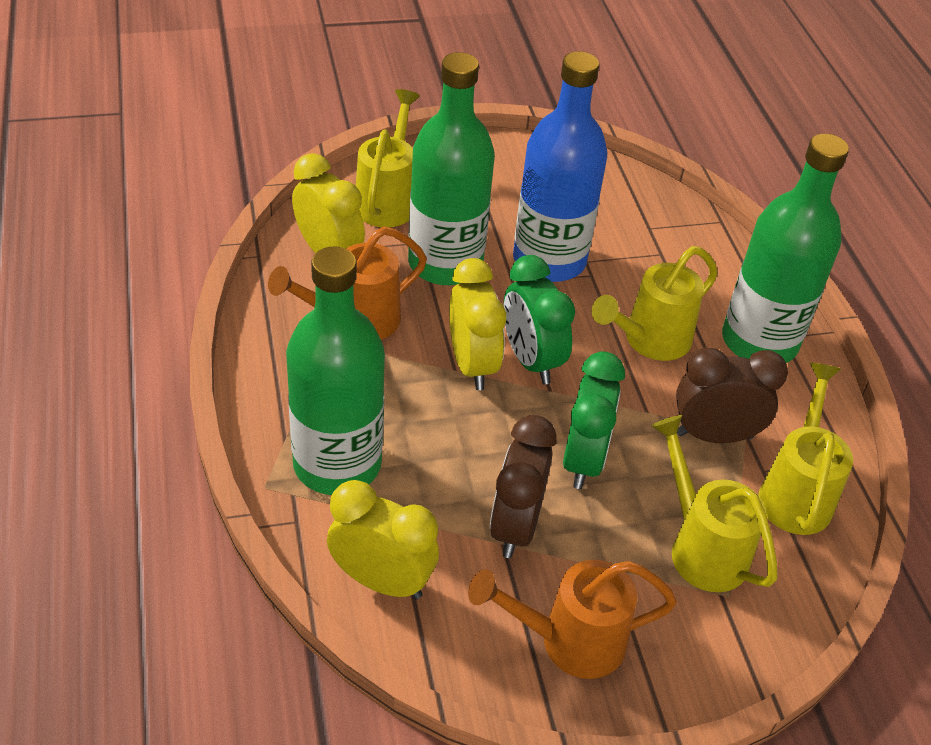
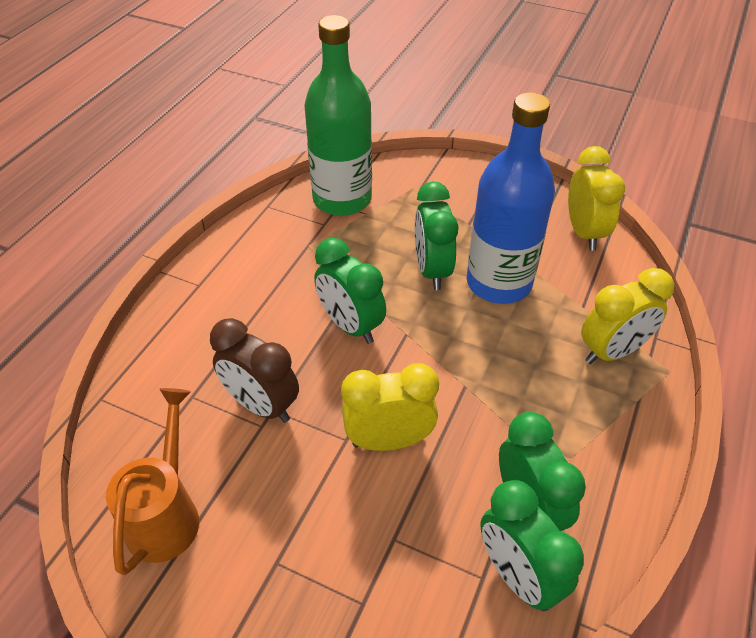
brown clock: 2 -> 1
green bottle: 3 -> 1
green clock: 2 -> 4
orange watering can: 2 -> 1
yellow watering can: 4 -> 0

